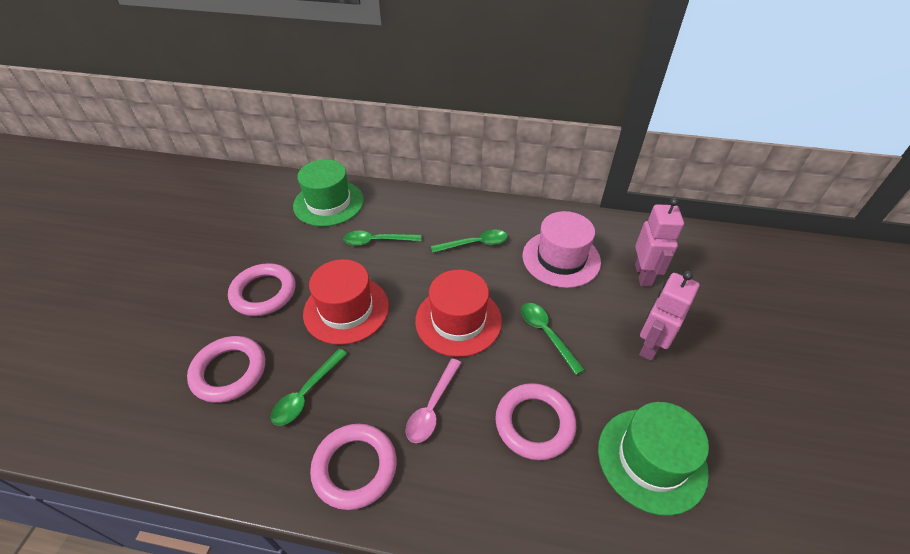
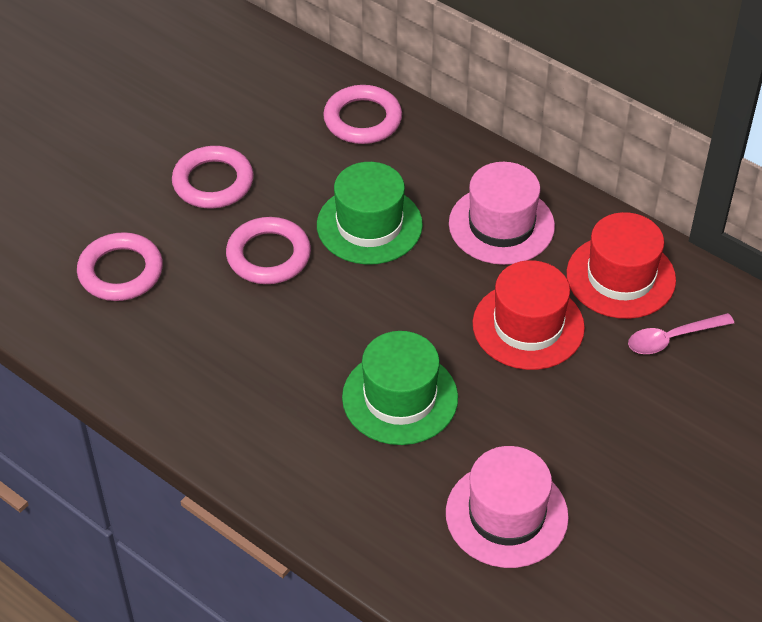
green spoon: 4 -> 0
pink hat: 1 -> 2
pink robot: 2 -> 0

